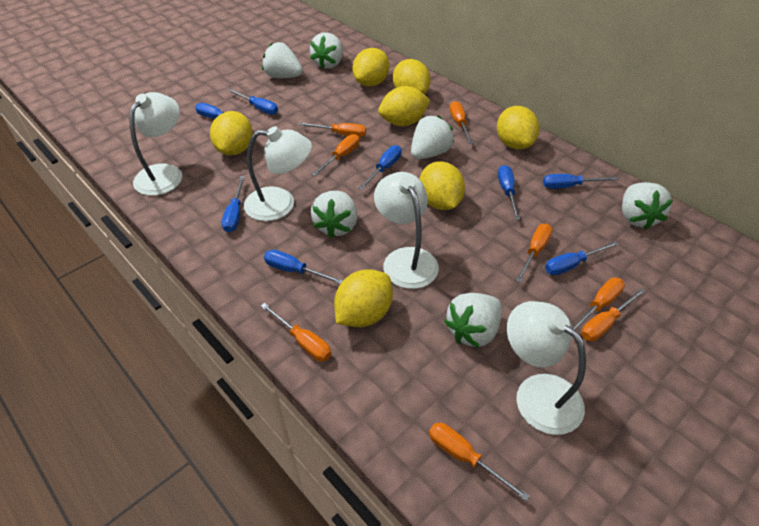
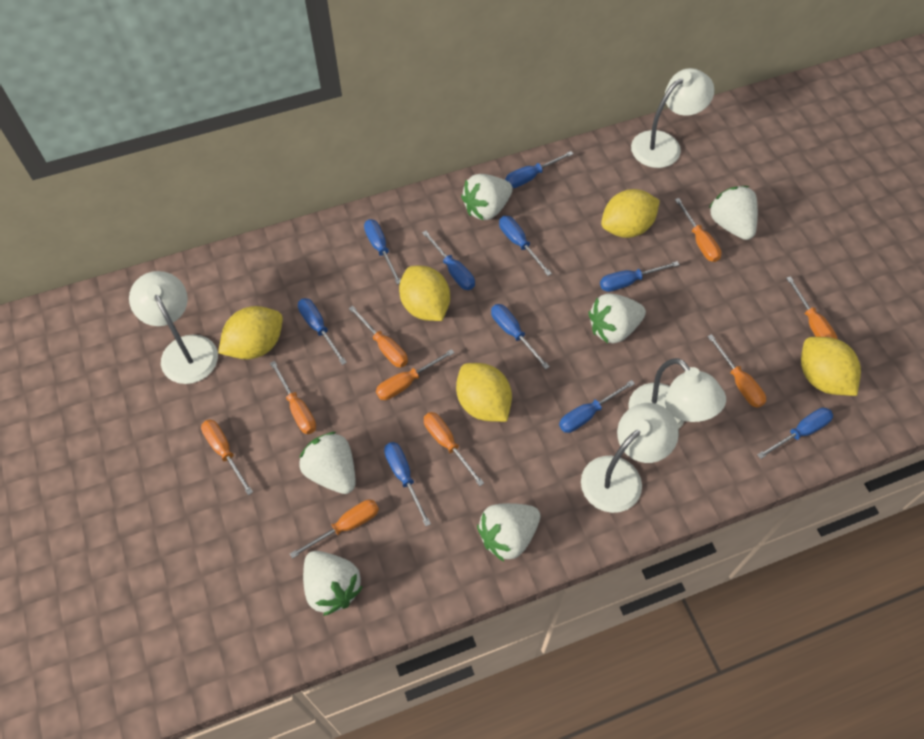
blue screwdriver: 8 -> 10
orange screwdriver: 8 -> 9
yellow lemon: 7 -> 5

